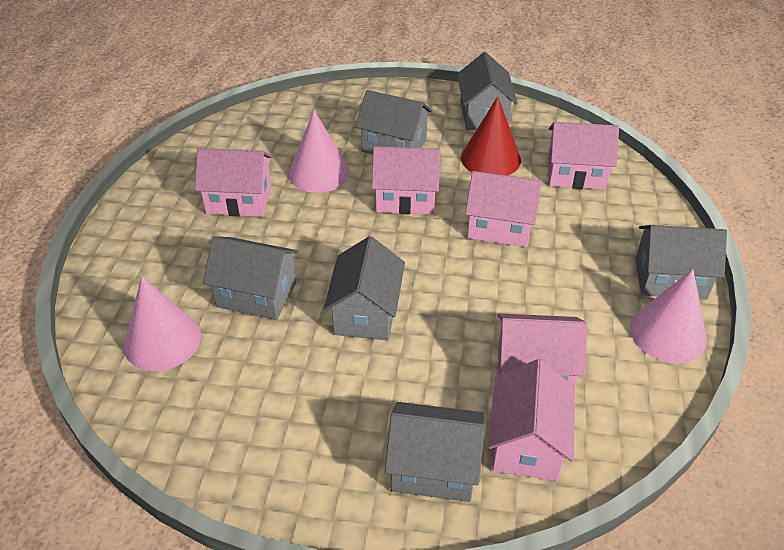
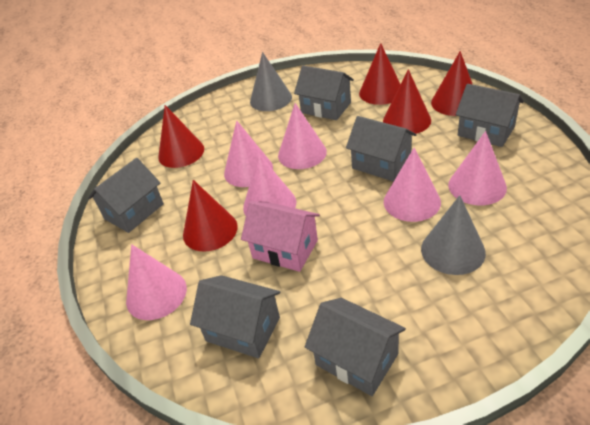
grey cone: 0 -> 2
pink cone: 3 -> 6
pink house: 6 -> 1
red cone: 1 -> 5

